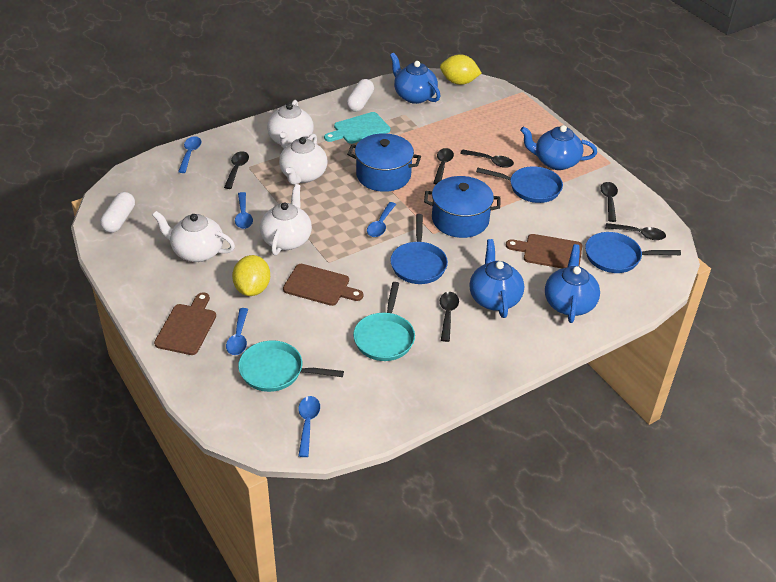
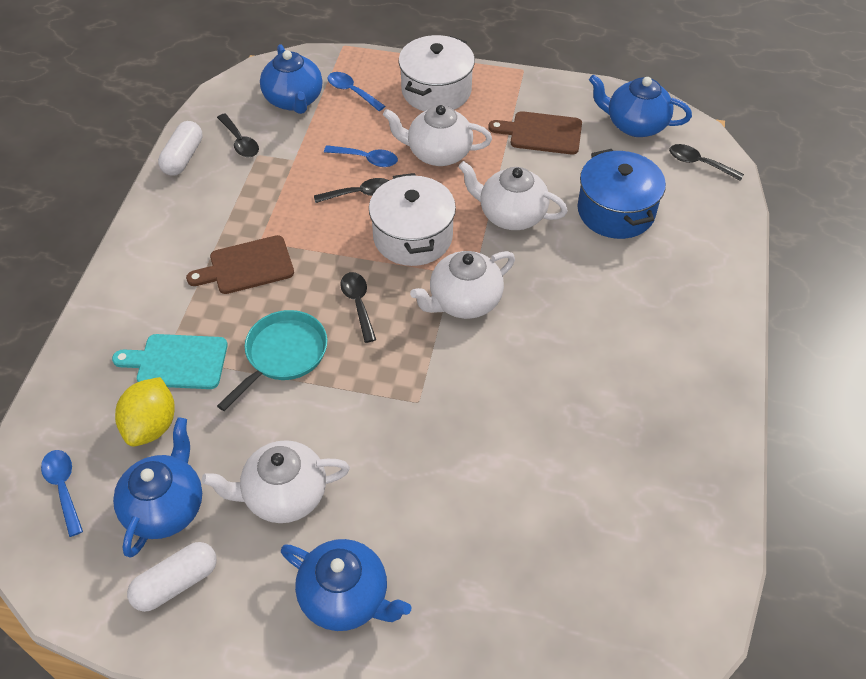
black spoon: 6 -> 4
blue pan: 3 -> 0
blue pot: 2 -> 1
blue spoon: 5 -> 3
brown cutting board: 3 -> 2
turquoise pan: 2 -> 1
white pot: 0 -> 2
yellow lemon: 2 -> 1

